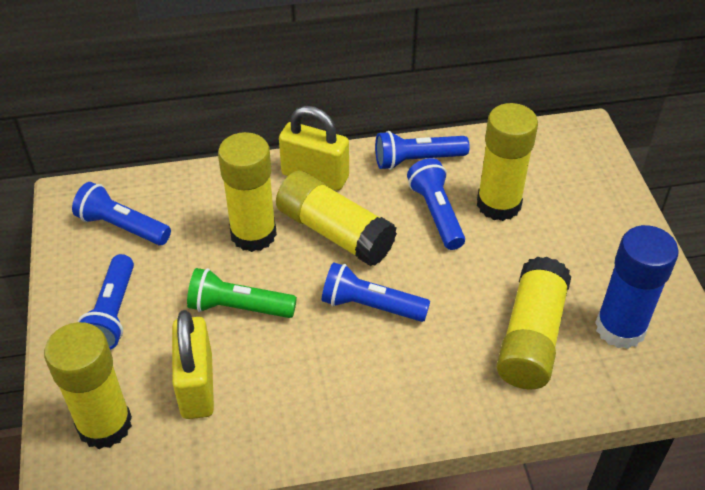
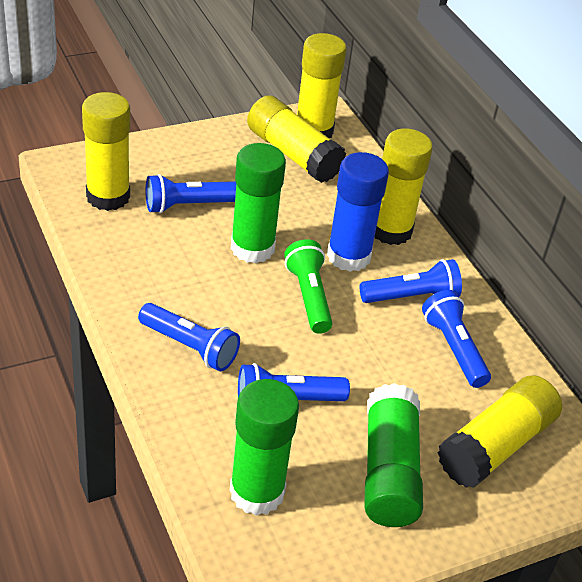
green glue stick: 0 -> 3
yellow padlock: 2 -> 0

